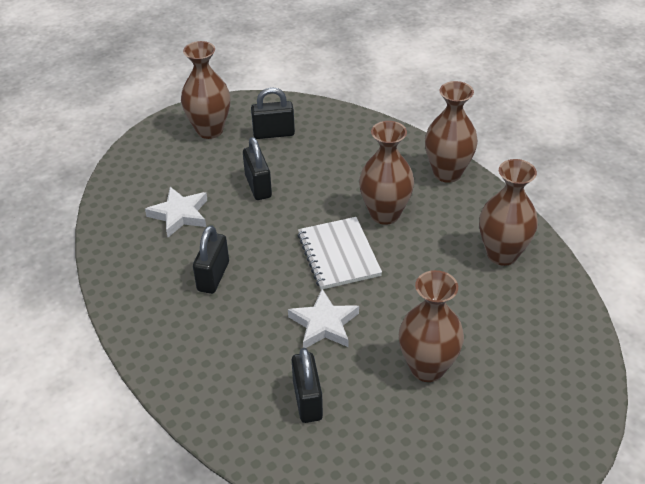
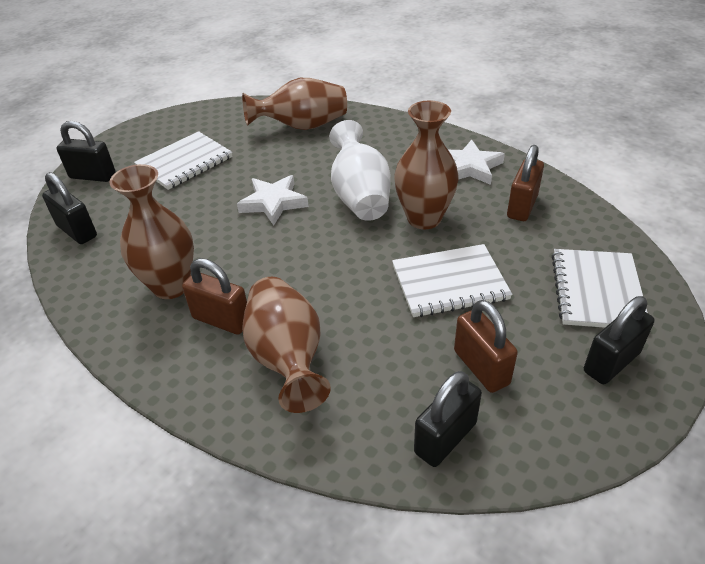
brown padlock: 0 -> 3
brown vase: 5 -> 4
white notebook: 1 -> 3
white vase: 0 -> 1

